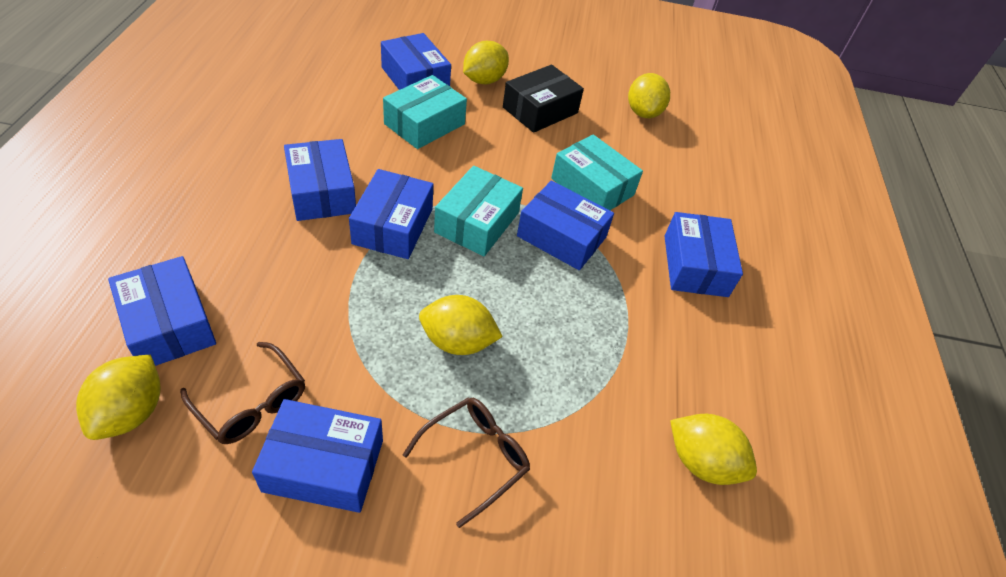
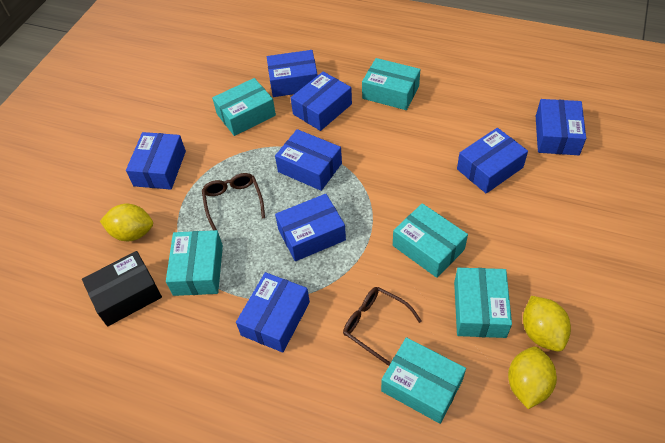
blue box: 7 -> 8
turquoise box: 3 -> 6
yellow lemon: 5 -> 3

